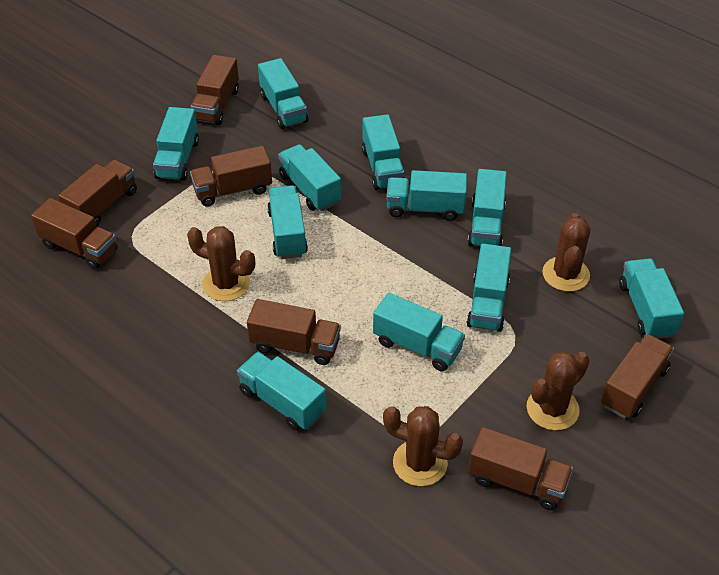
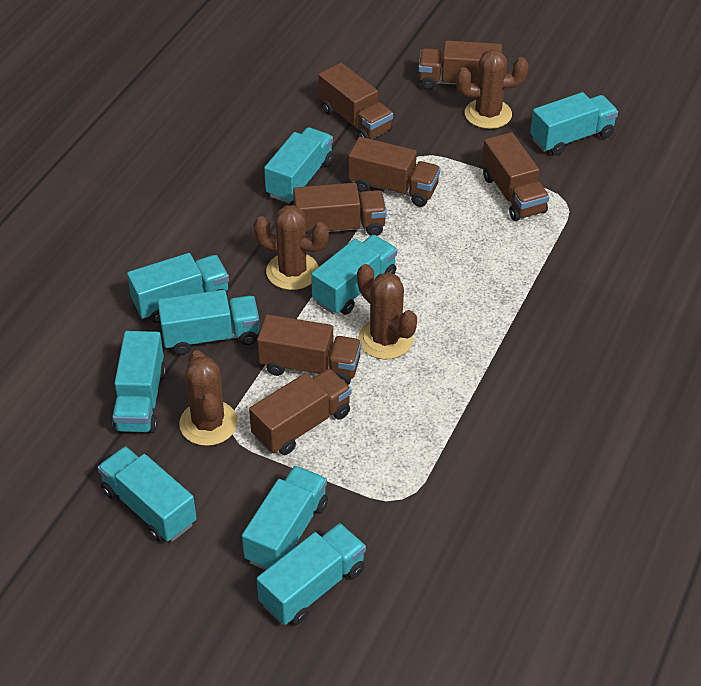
turquoise truck: 11 -> 9

